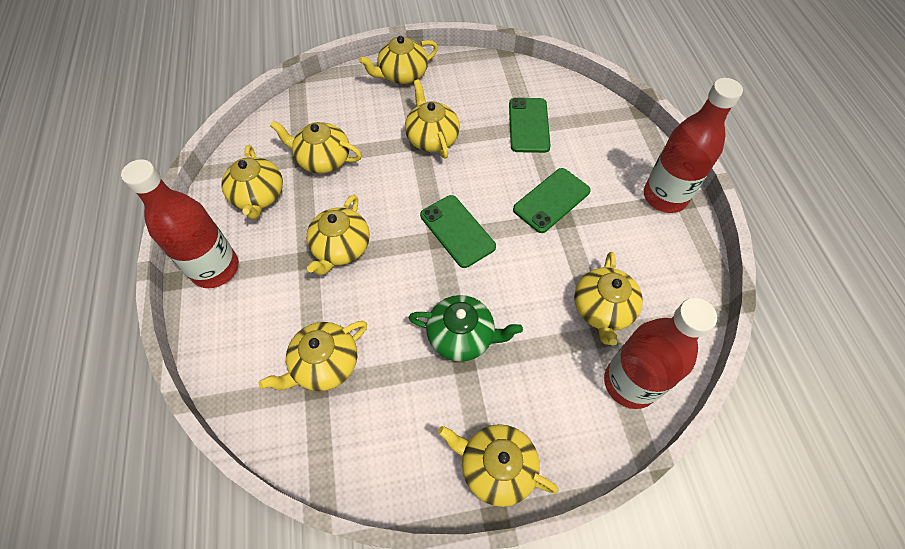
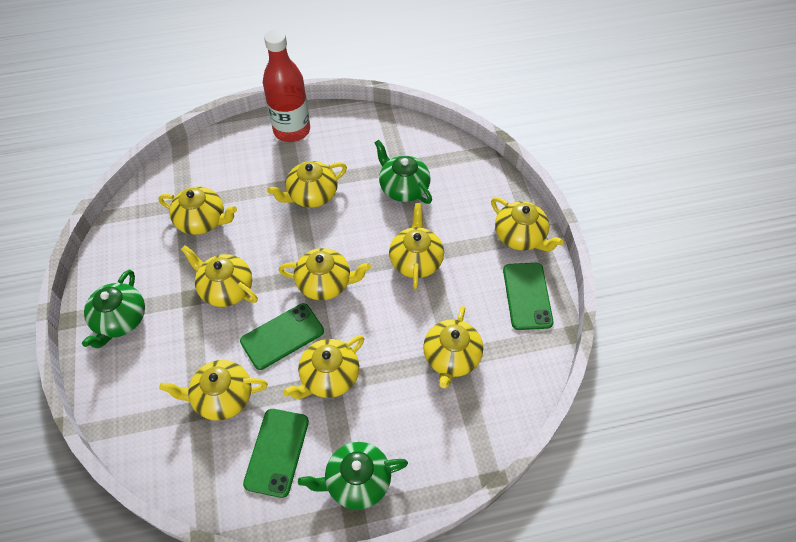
green teapot: 1 -> 3
red bottle: 3 -> 1
yellow teapot: 8 -> 9

